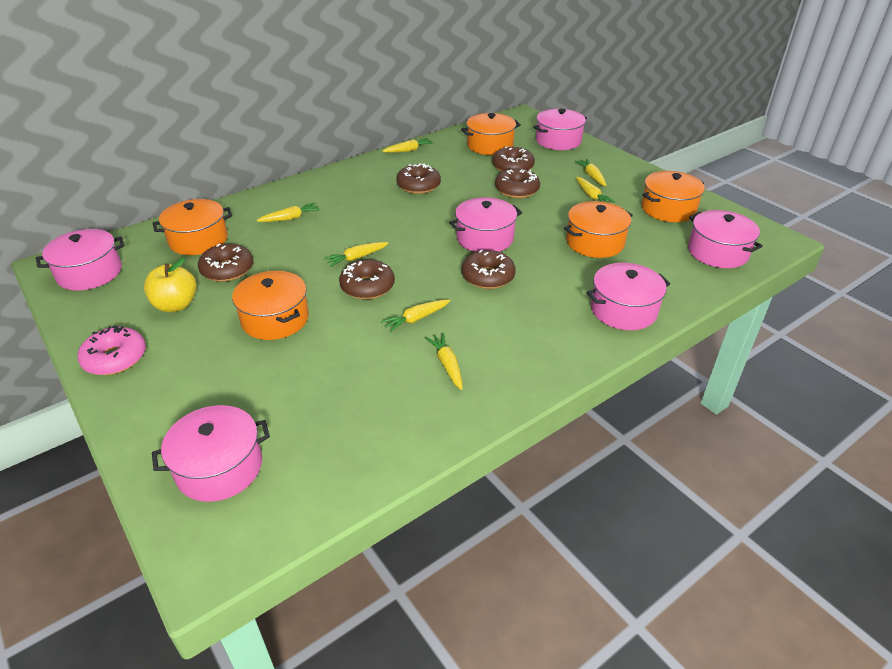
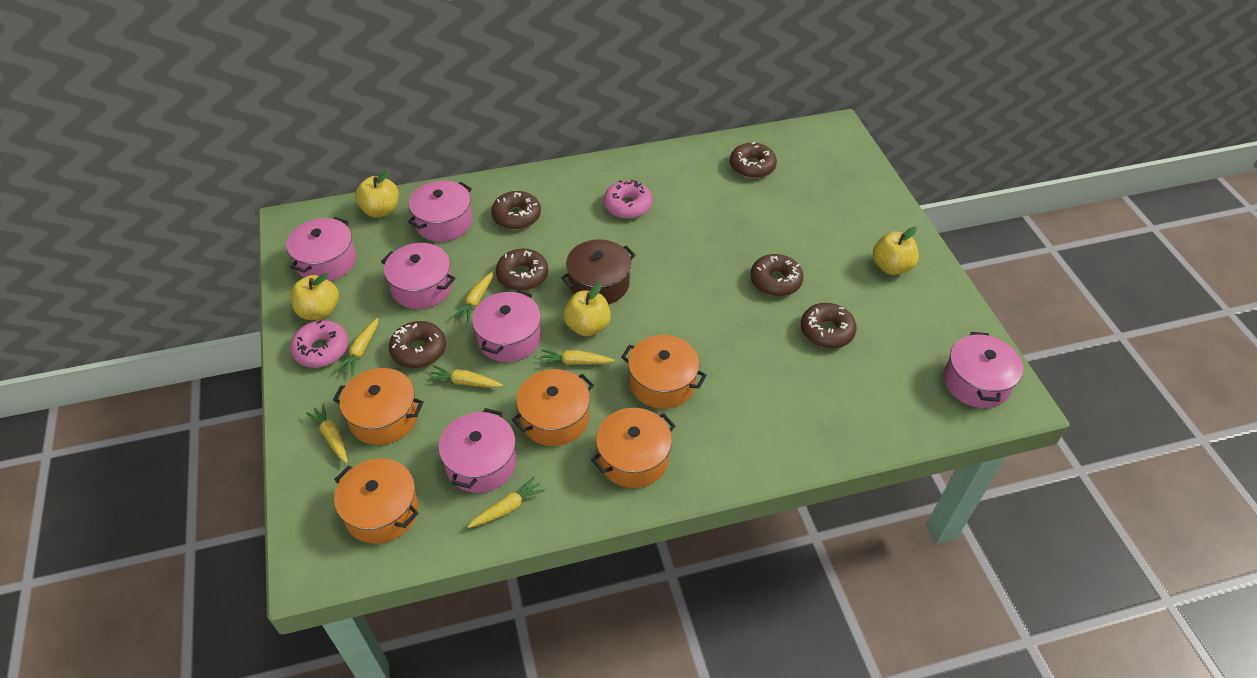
brown pot: 0 -> 1
pink donut: 1 -> 2
yellow apple: 1 -> 4
yellow carrot: 7 -> 6

